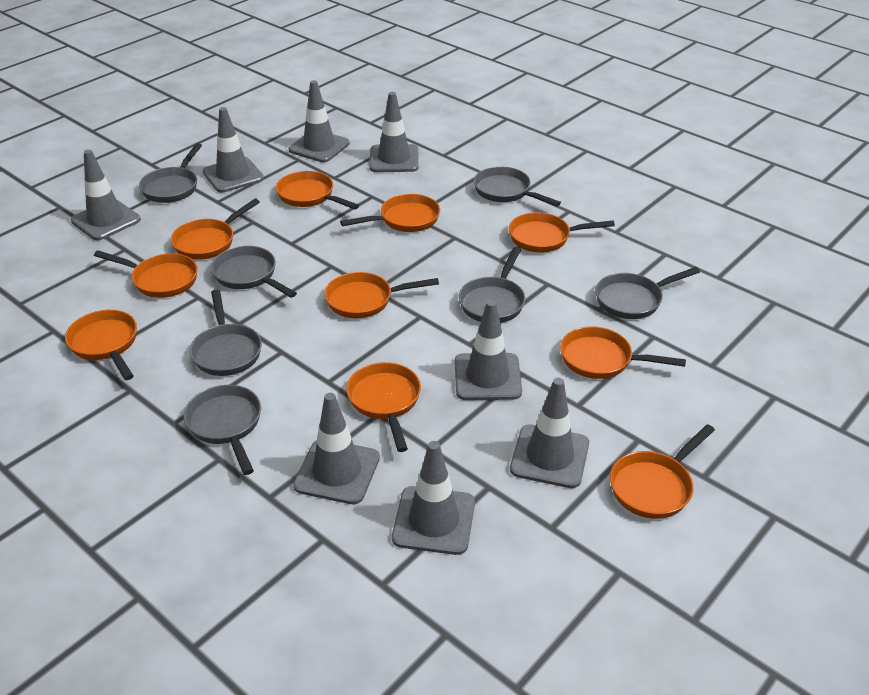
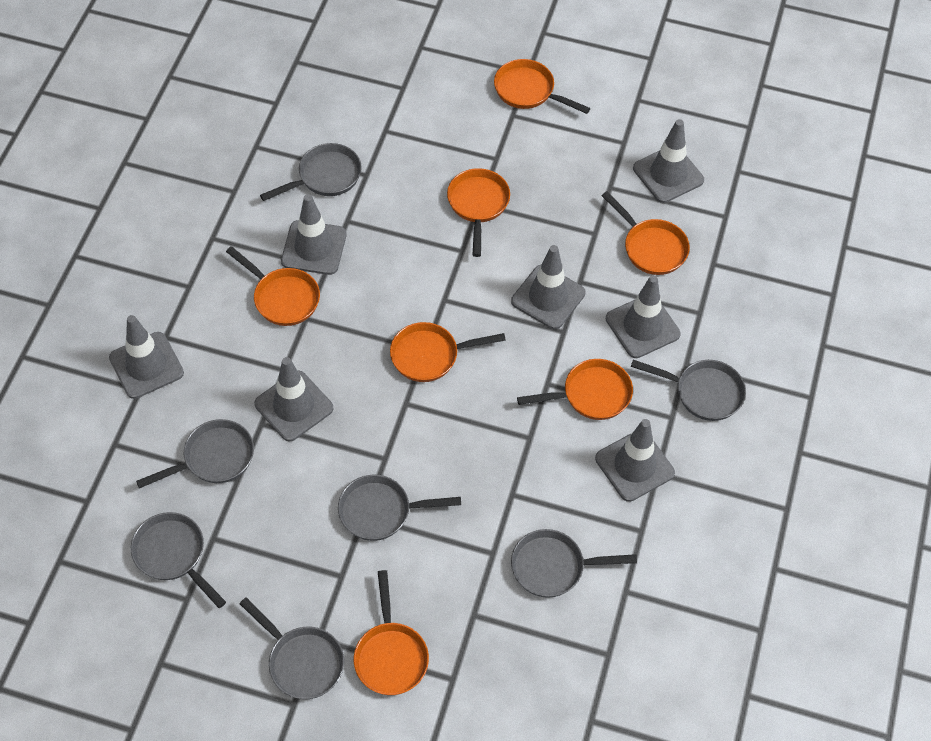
grey traffic cone: 8 -> 7
orange pan: 10 -> 7

